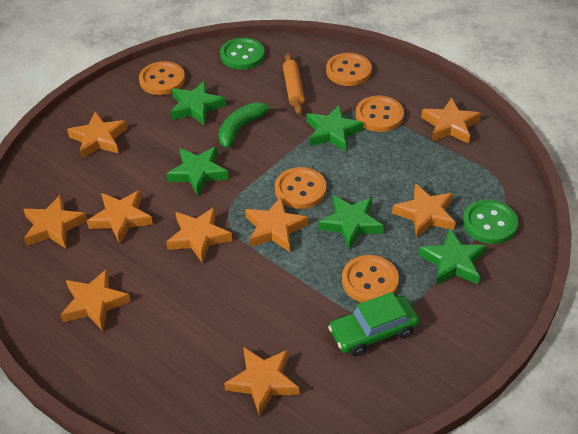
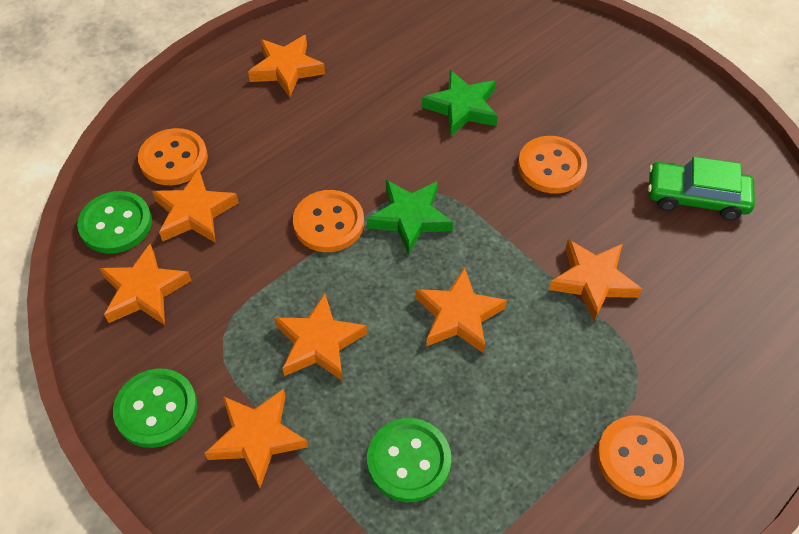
green banana: 1 -> 0
green button: 2 -> 3
green star: 5 -> 2
orange button: 5 -> 4
orange rolling pin: 1 -> 0
orange star: 9 -> 7

